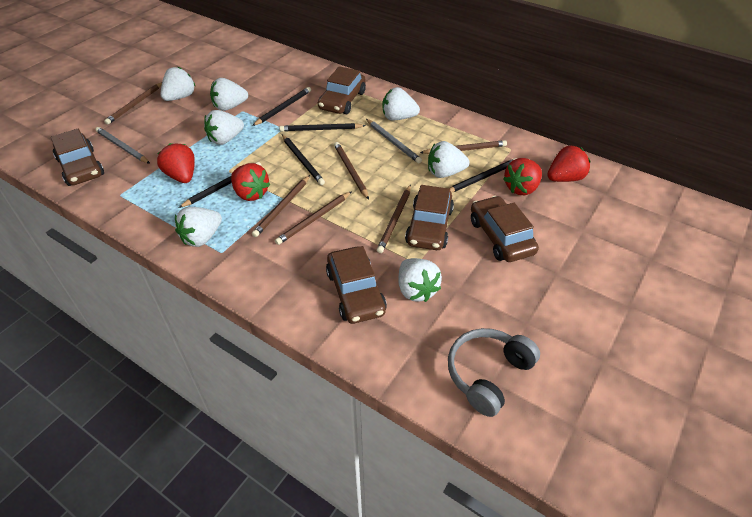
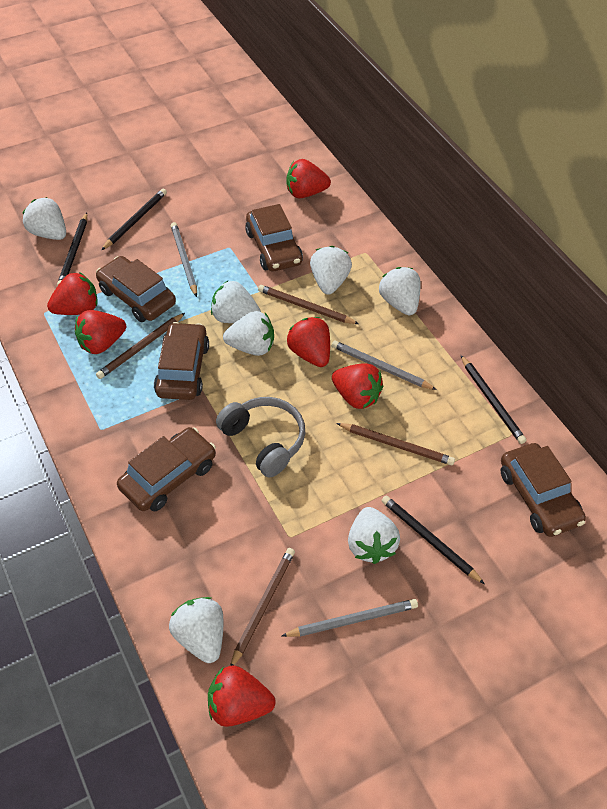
black pencil: 5 -> 4
brown pencil: 6 -> 4
grey pencil: 2 -> 3
red strawberry: 4 -> 6

